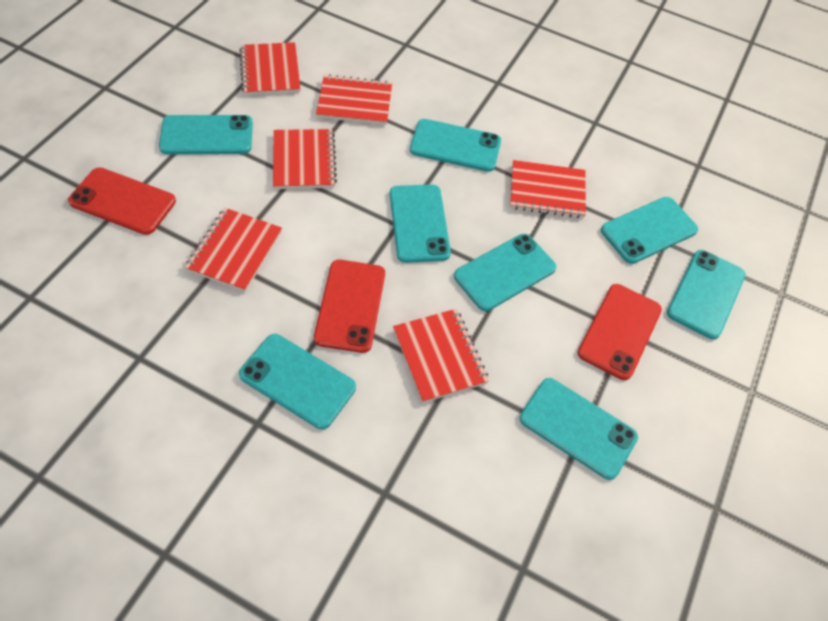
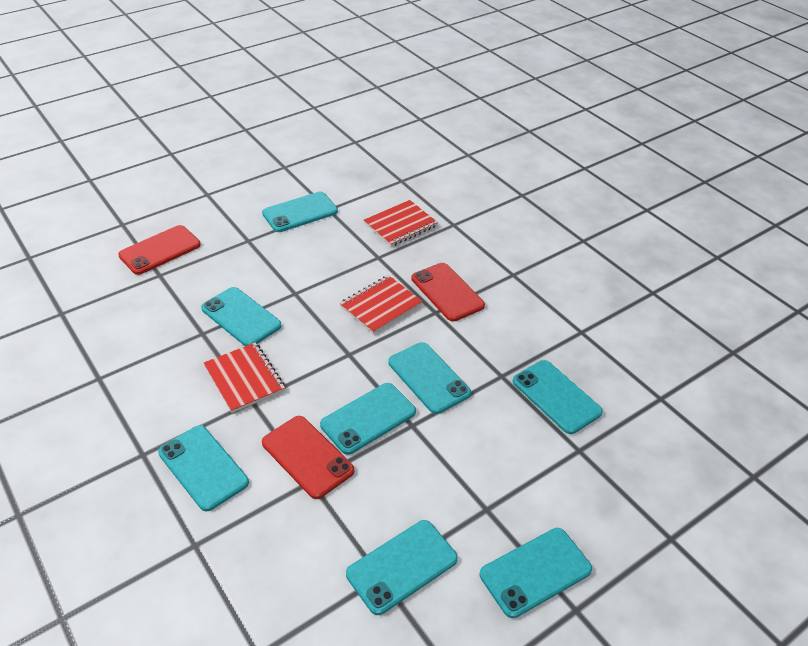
red notebook: 6 -> 3

